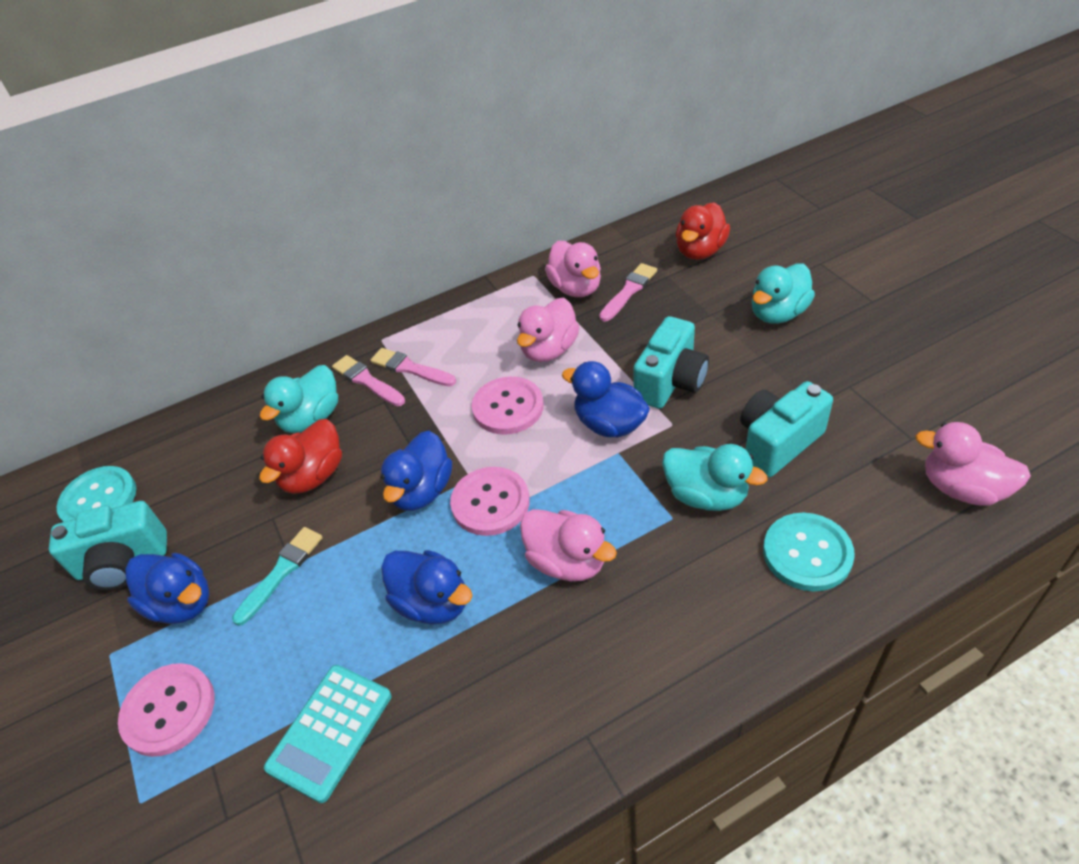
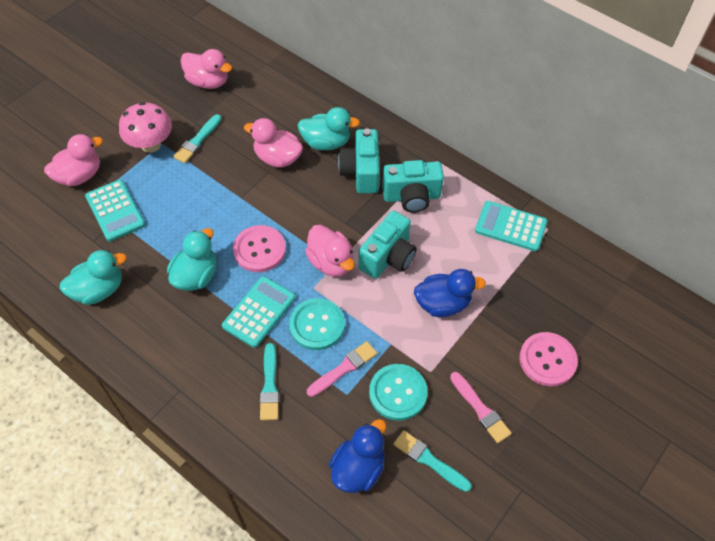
blue duck: 4 -> 2
pink brush: 3 -> 2
pink button: 3 -> 2
pink mushroom: 0 -> 1
red duck: 2 -> 0
turquoise brush: 1 -> 3
turquoise calculator: 1 -> 3

